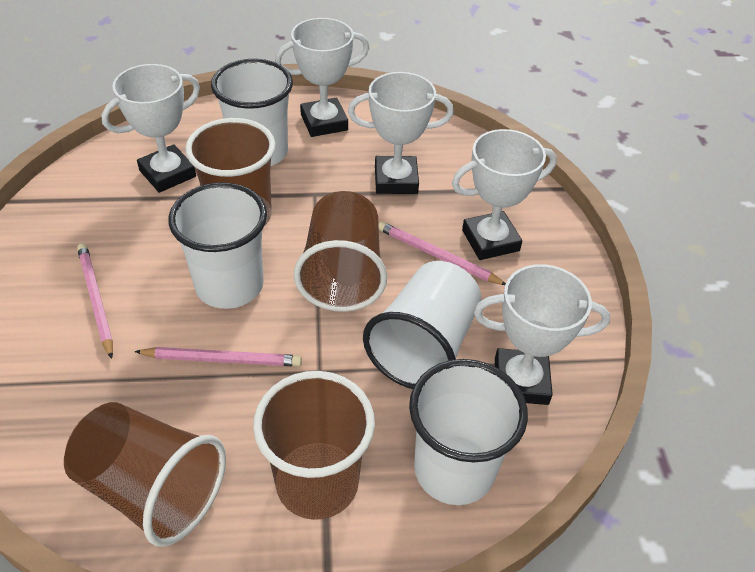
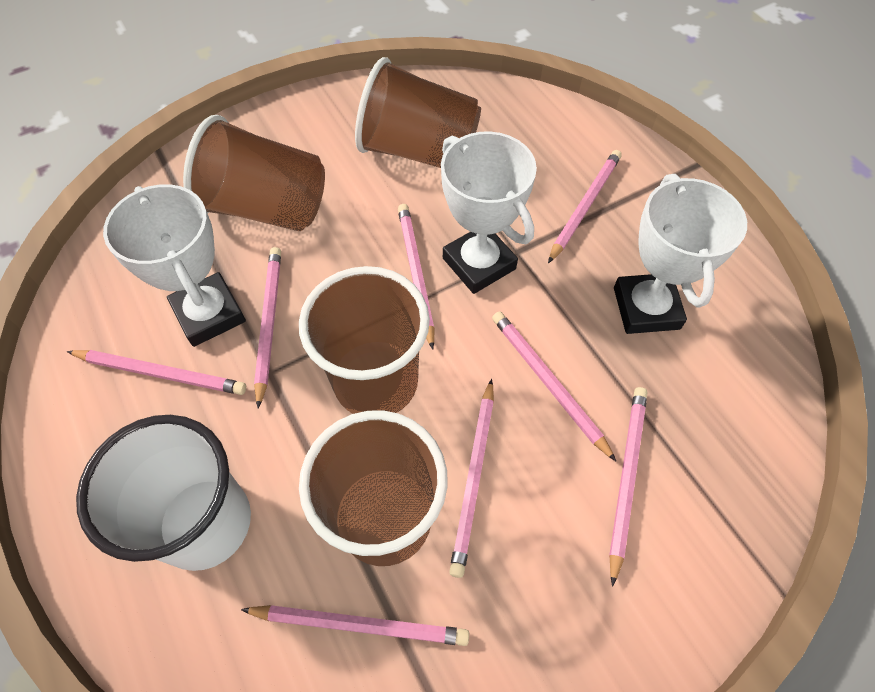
pink pencil: 3 -> 8
white cup: 4 -> 1
white trophy: 5 -> 3

